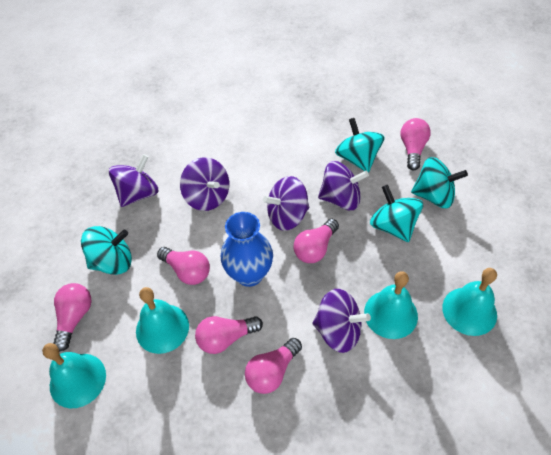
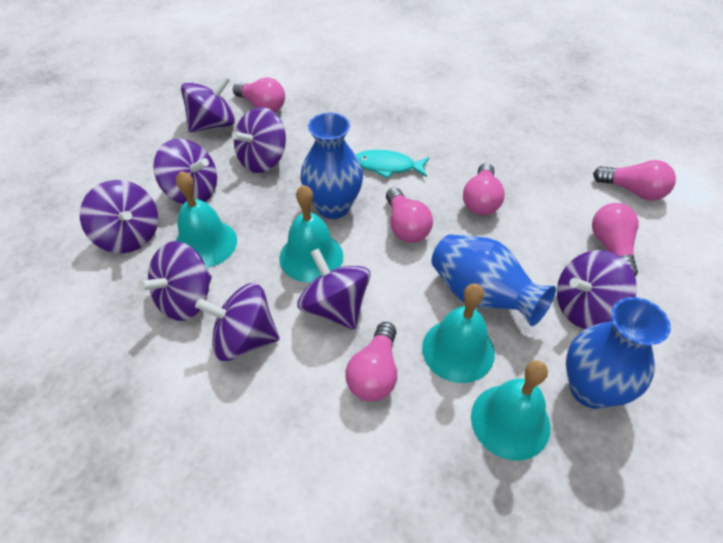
blue vase: 1 -> 3
purple spinning top: 5 -> 8
turquoise fish: 0 -> 1
turquoise spinning top: 4 -> 0

